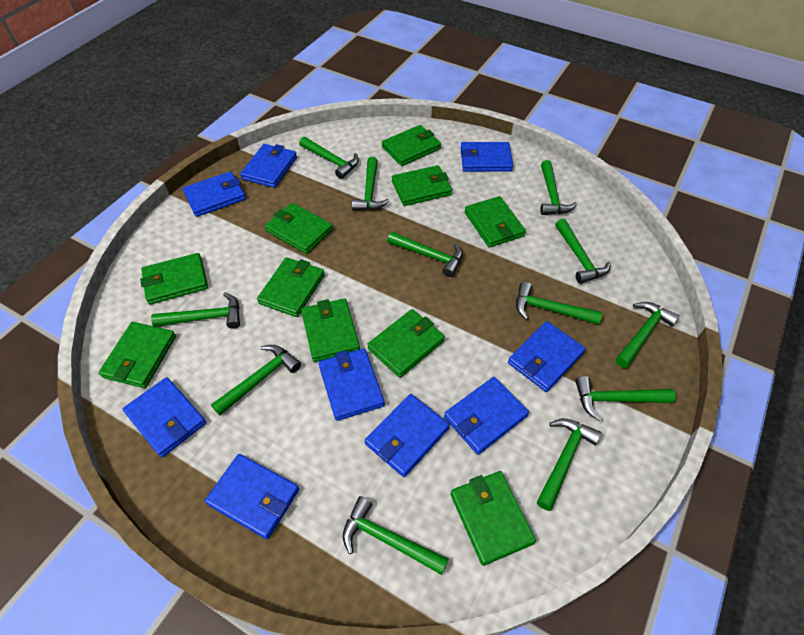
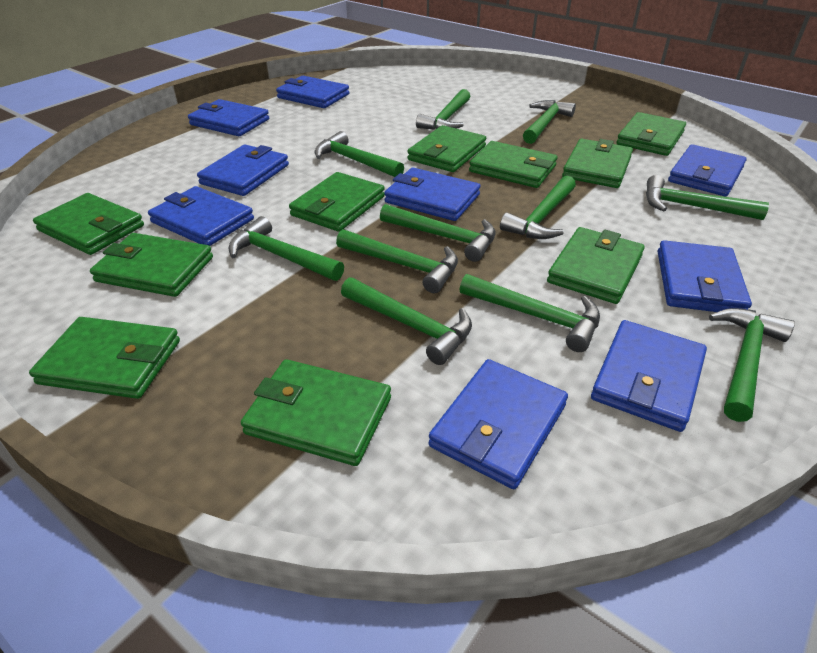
green hammer: 12 -> 11

